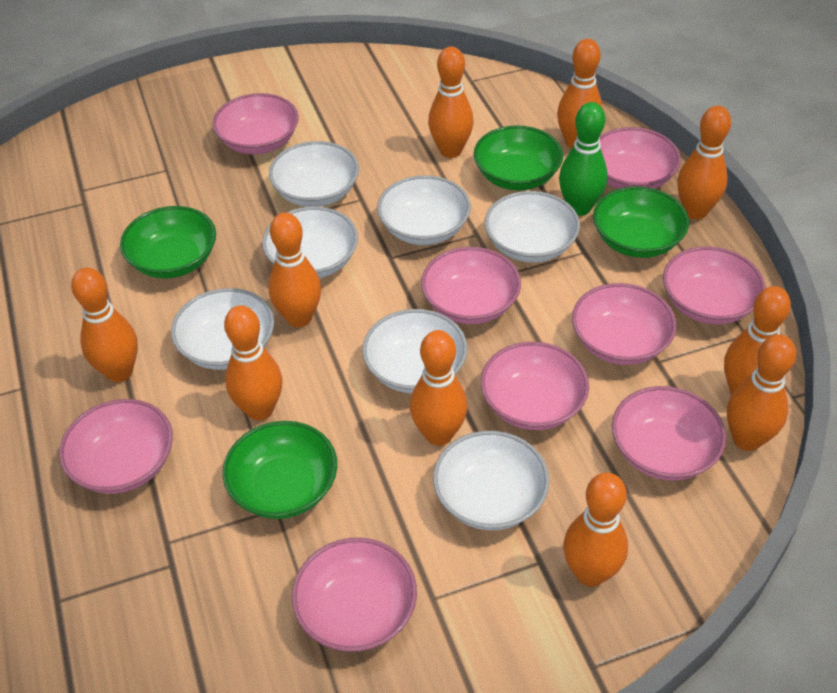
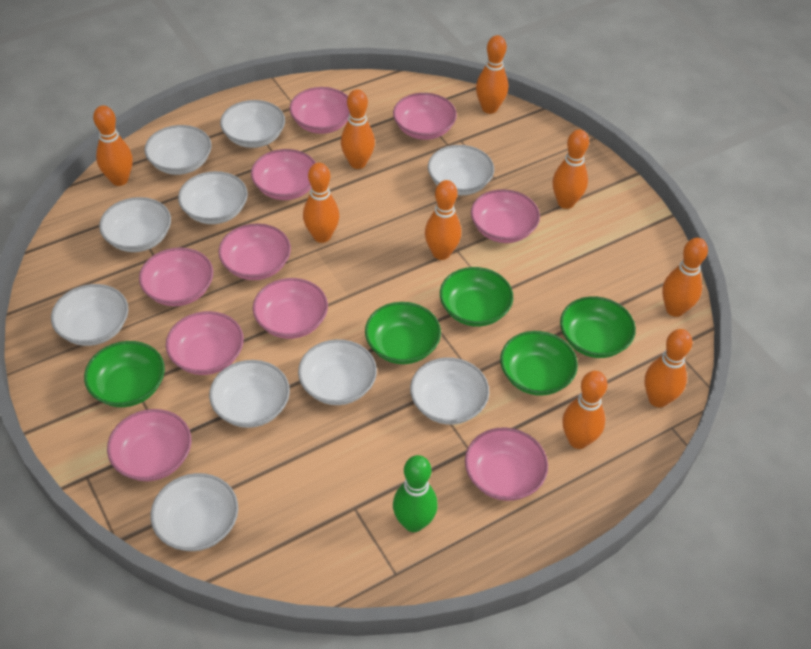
green bowl: 4 -> 5
orange bowling pin: 10 -> 9
pink bowl: 9 -> 10
white bowl: 7 -> 10

